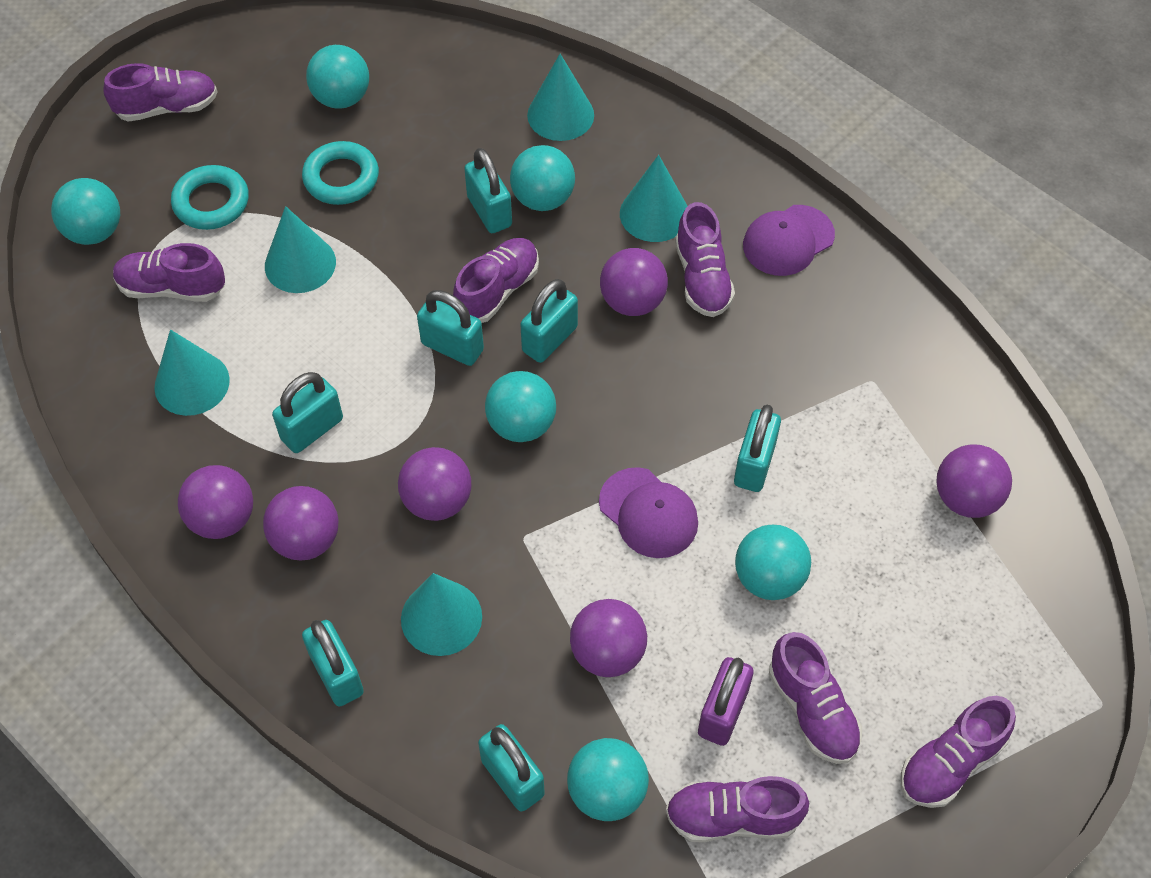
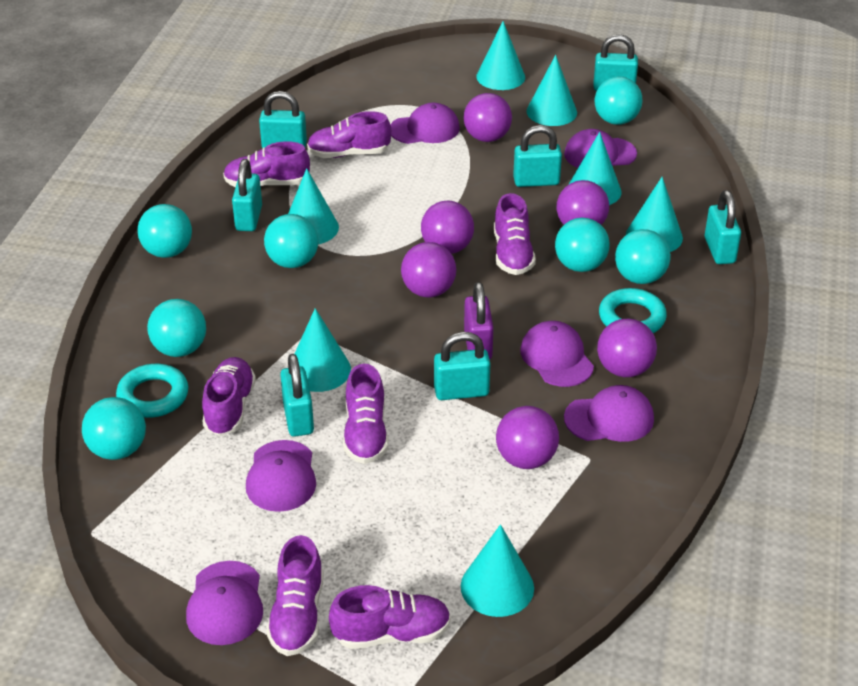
purple cap: 2 -> 6
turquoise ball: 6 -> 7
turquoise cone: 5 -> 7

